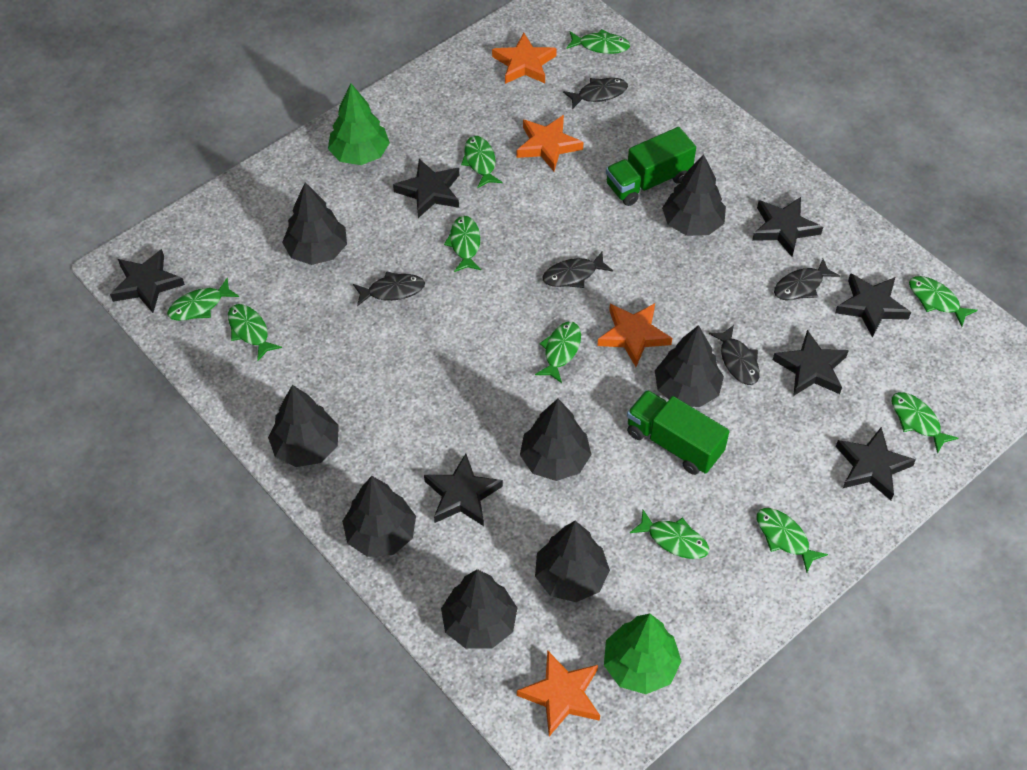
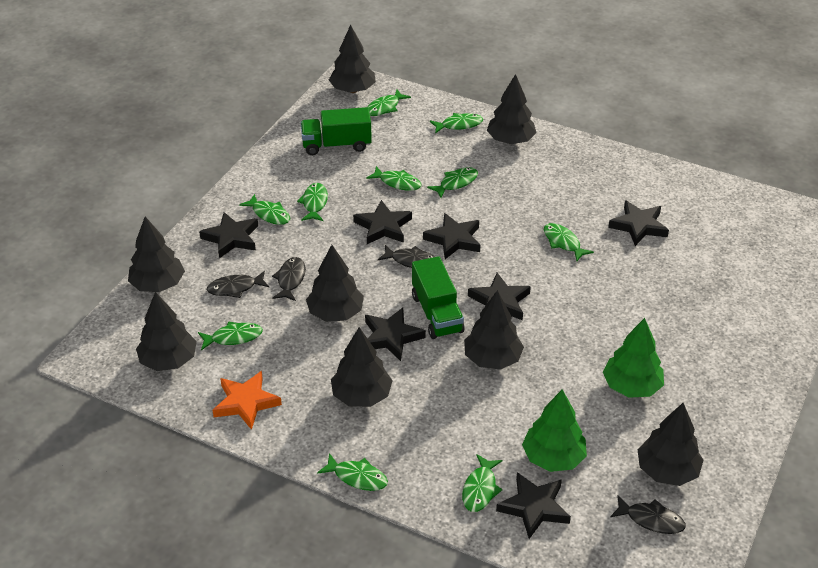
black fish: 5 -> 4
orange star: 4 -> 1

